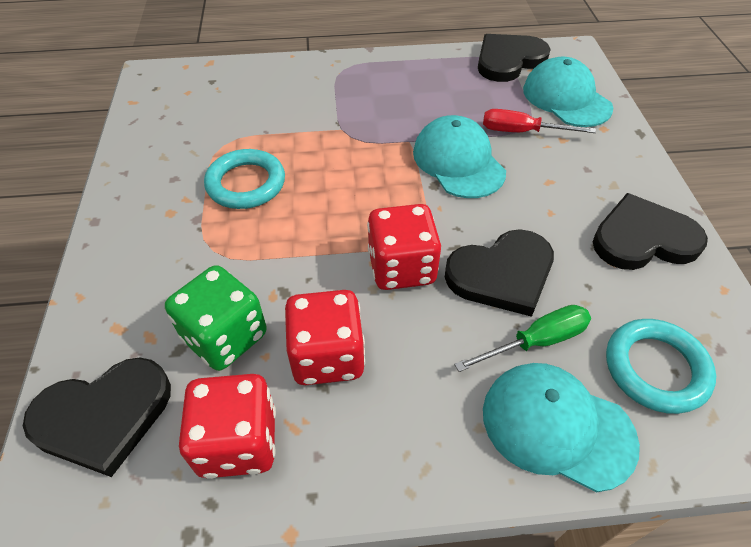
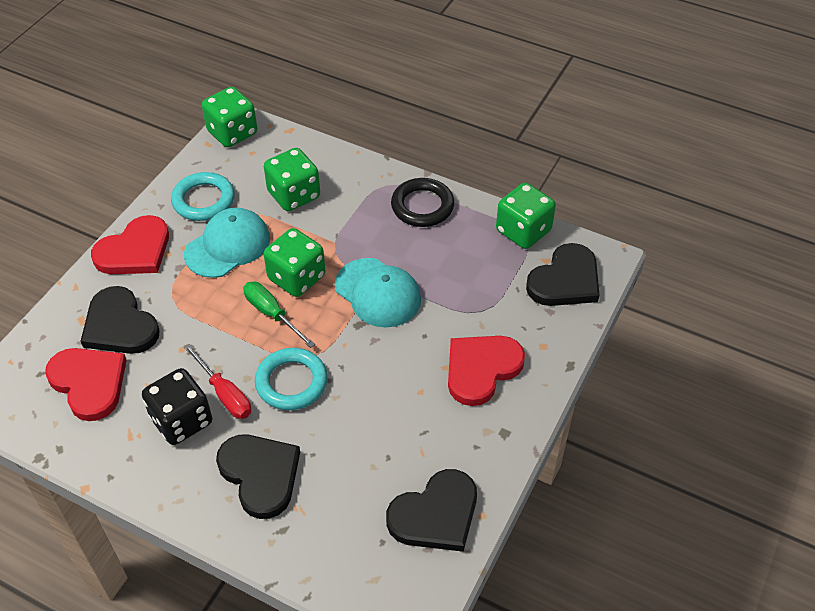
black dice: 0 -> 1
black ring: 0 -> 1
green dice: 1 -> 4
red dice: 3 -> 0
red heart: 0 -> 3
turquoise cap: 3 -> 2

